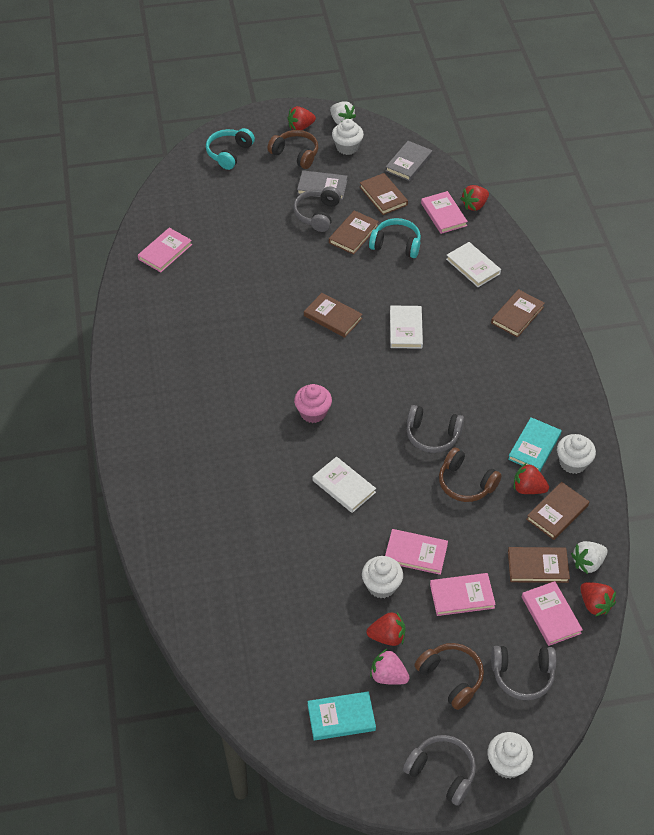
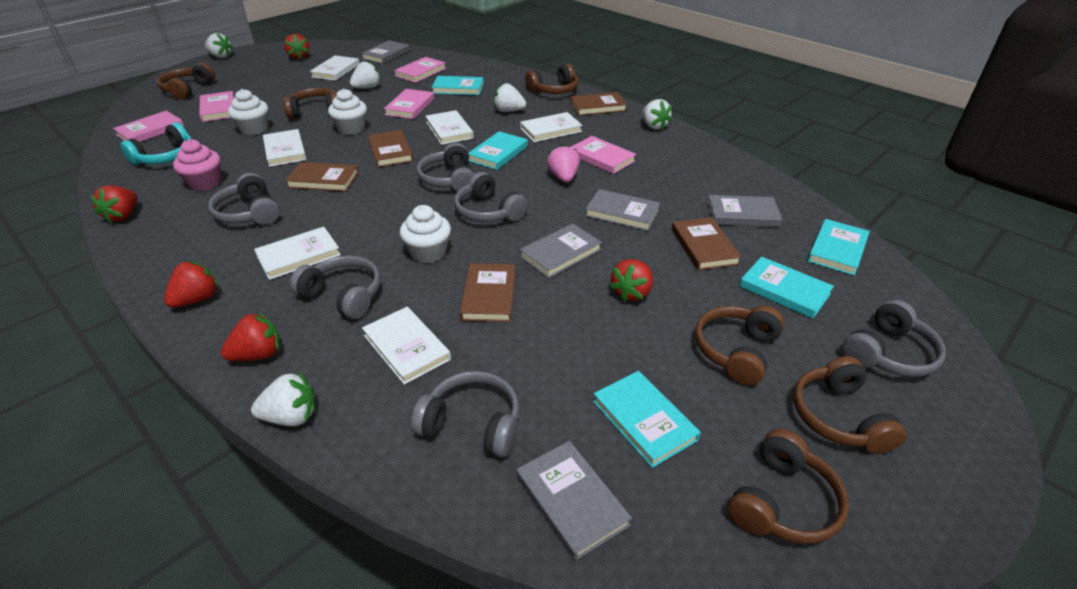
brown book: 6 -> 5
brown headphones: 3 -> 6
grey book: 2 -> 5
grey headphones: 4 -> 6
turquoise book: 2 -> 5
turquoise headphones: 2 -> 1
white book: 3 -> 6
white cupcake: 4 -> 3
white strawberry: 2 -> 5

